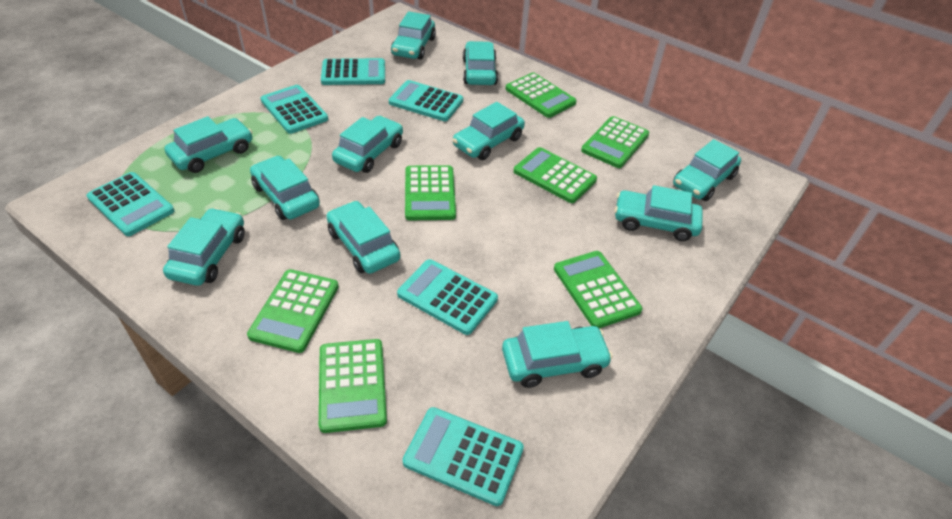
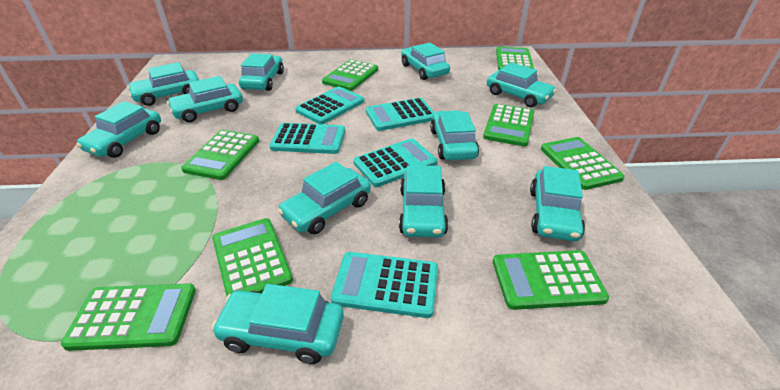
green calculator: 7 -> 8
turquoise calculator: 6 -> 5

